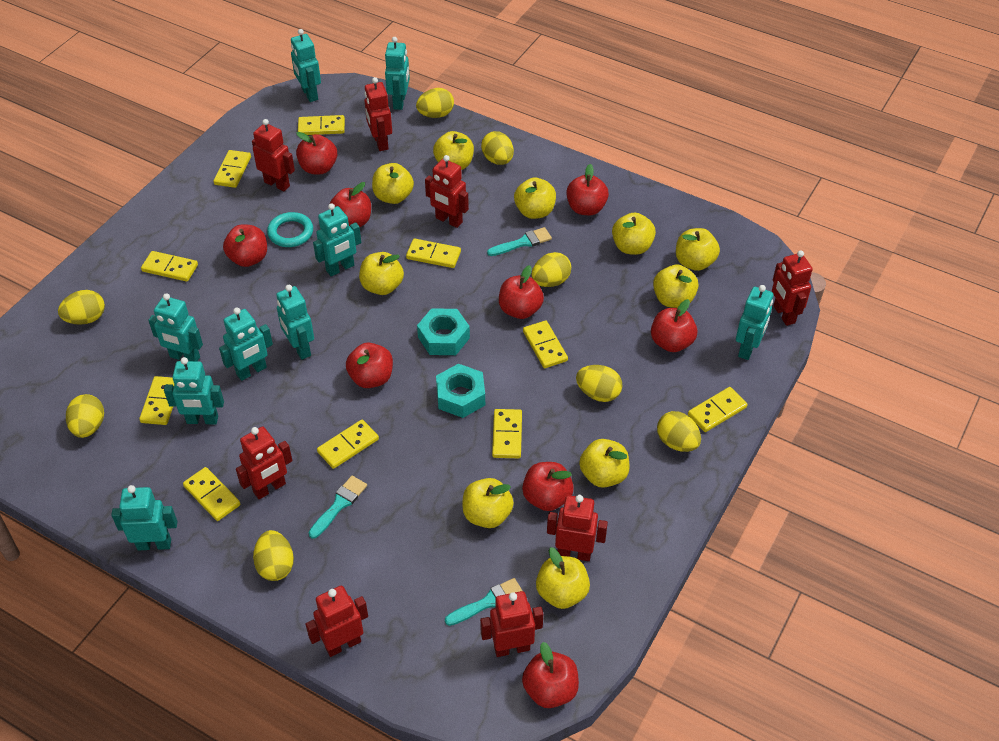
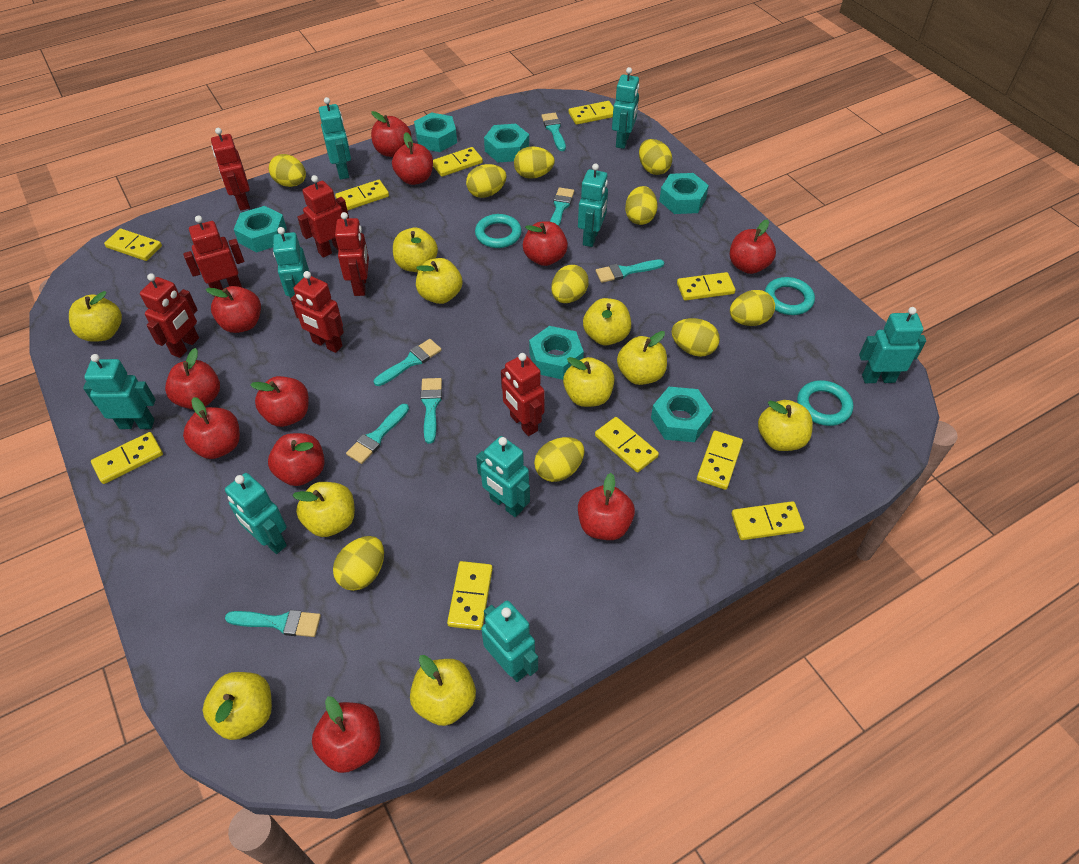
red apple: 9 -> 11
red robot: 8 -> 7
turquoise brush: 3 -> 7
turquoise nut: 2 -> 6
turquoise ring: 1 -> 3
yellow egg: 8 -> 10

